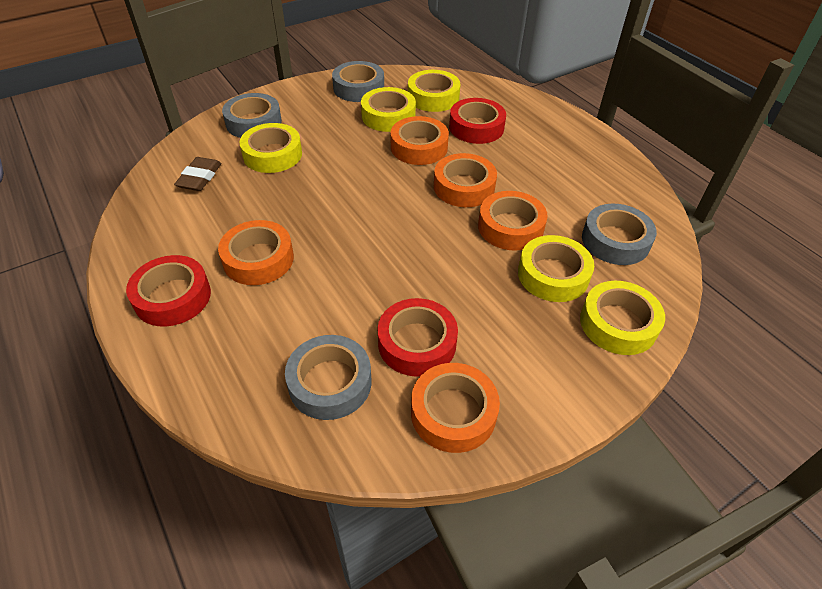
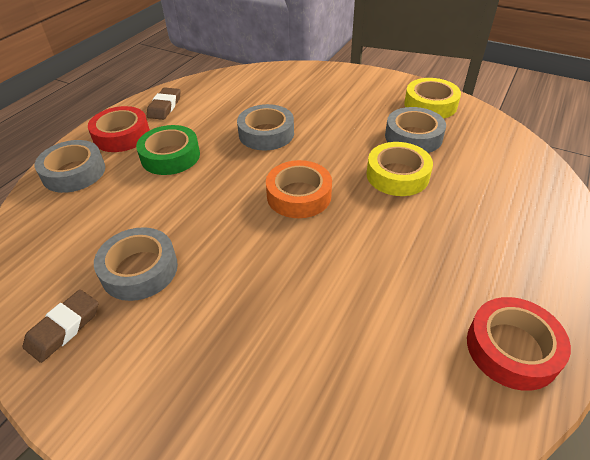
brown eraser: 1 -> 2
green tape: 0 -> 1
orange tape: 5 -> 1
red tape: 3 -> 2
yellow tape: 5 -> 2

